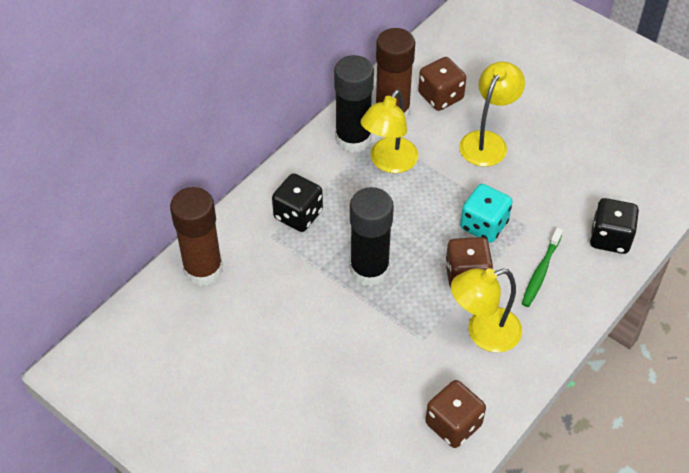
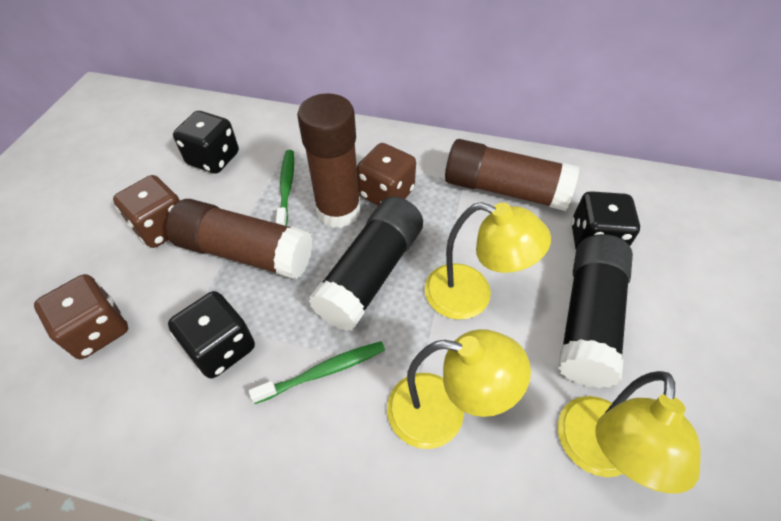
black dice: 2 -> 3
brown glue stick: 2 -> 3
green toothbrush: 1 -> 2
turquoise dice: 1 -> 0

